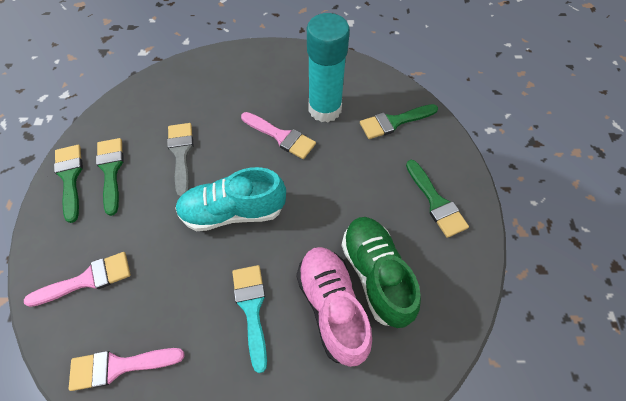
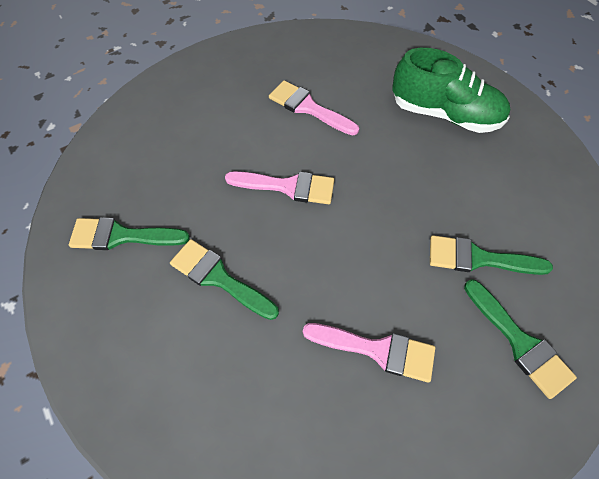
grey brush: 1 -> 0
pink shoe: 1 -> 0
turquoise brush: 1 -> 0
turquoise glue stick: 1 -> 0
turquoise shoe: 1 -> 0

